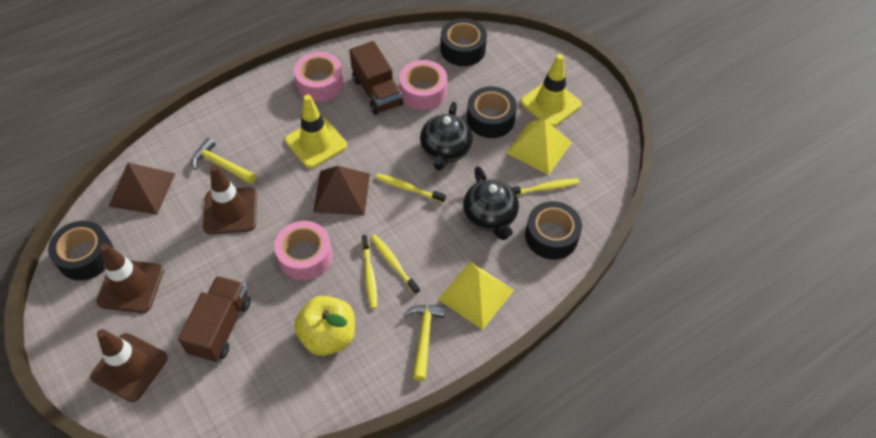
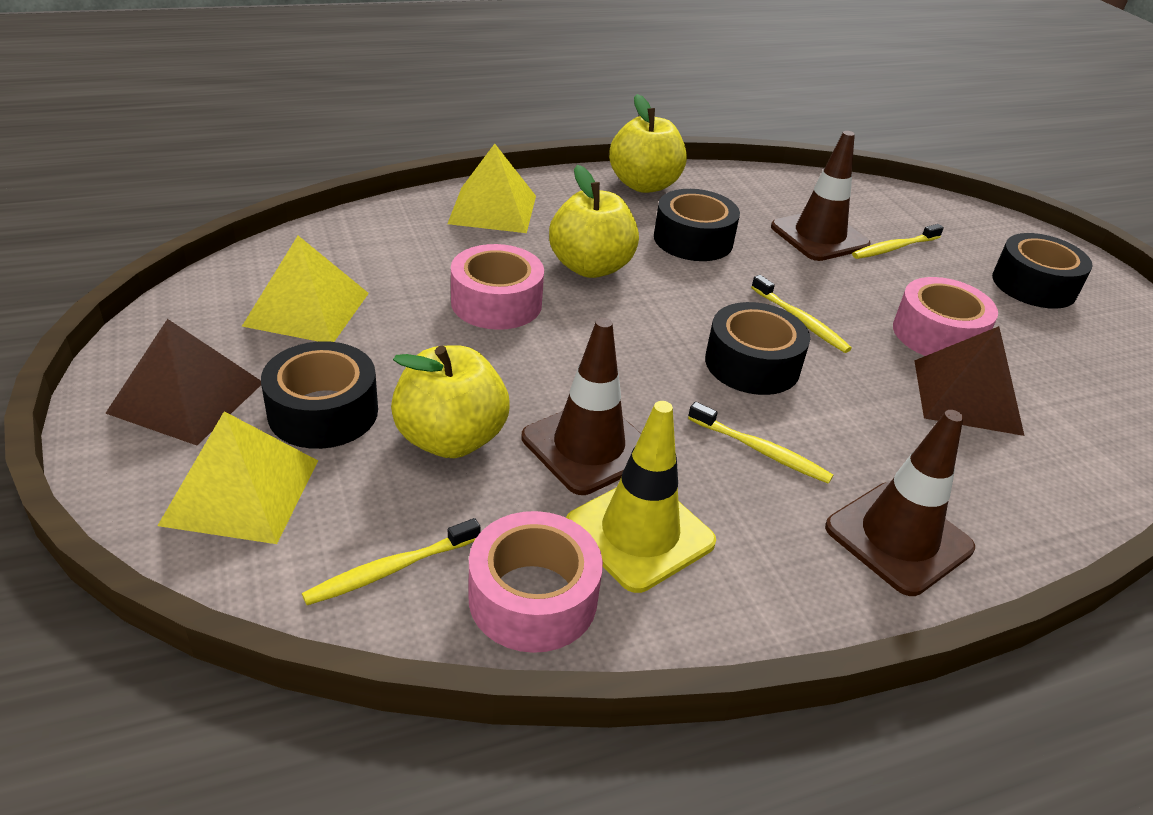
black teapot: 2 -> 0
brown truck: 2 -> 0
yellow apple: 1 -> 3
yellow hammer: 2 -> 0
yellow pyramid: 2 -> 3
yellow traffic cone: 2 -> 1

